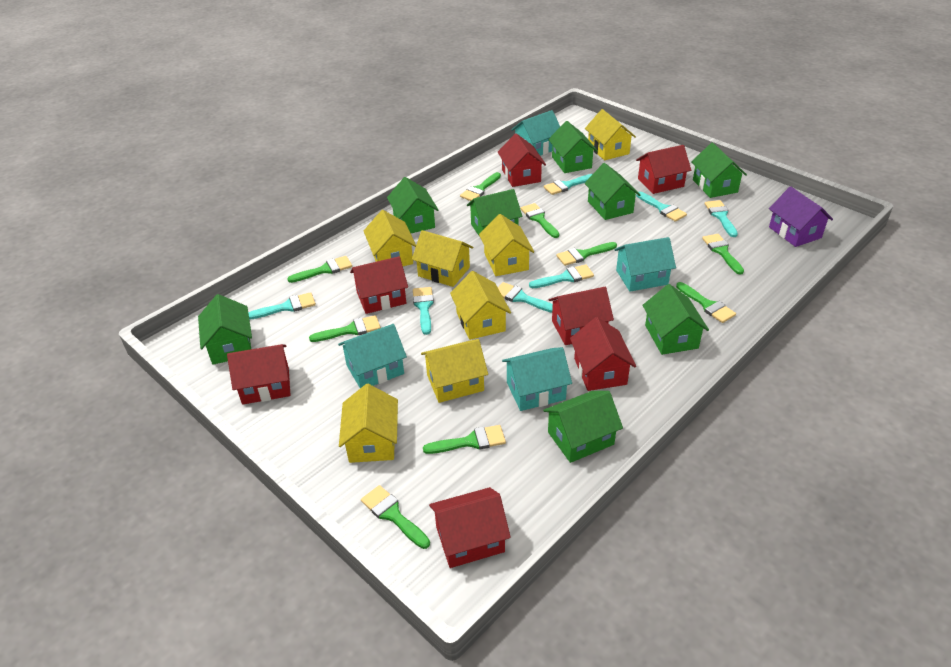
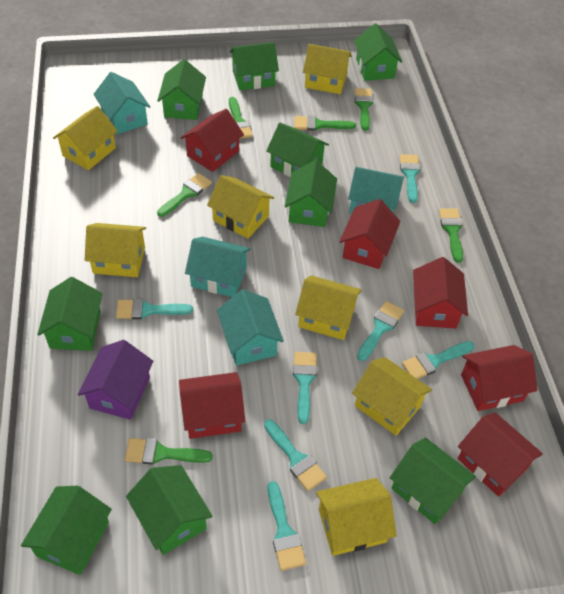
green brush: 9 -> 6
green house: 8 -> 9
red house: 7 -> 6

